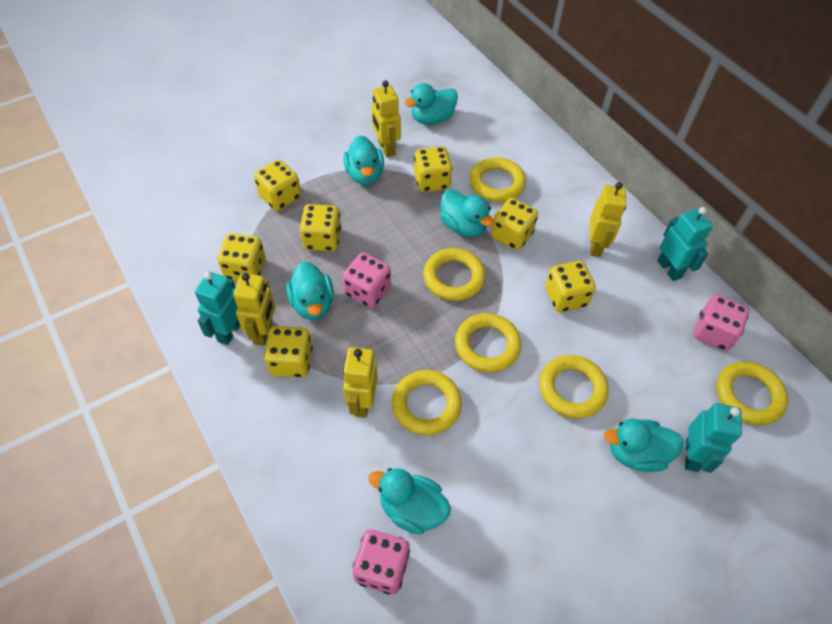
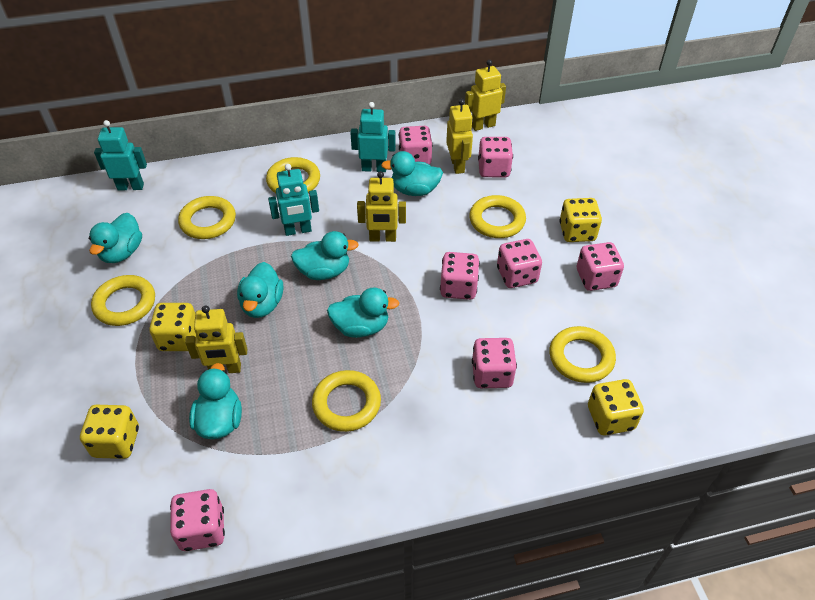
pink dice: 3 -> 7
yellow dice: 7 -> 4

